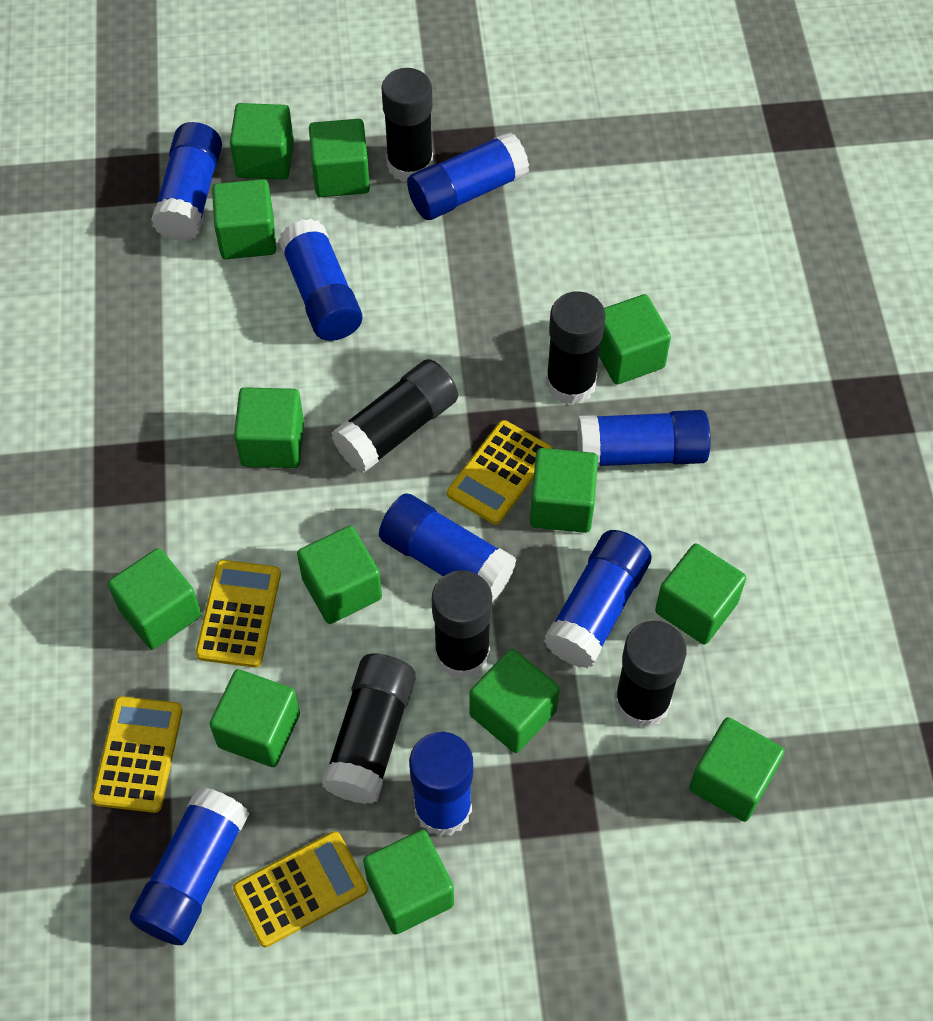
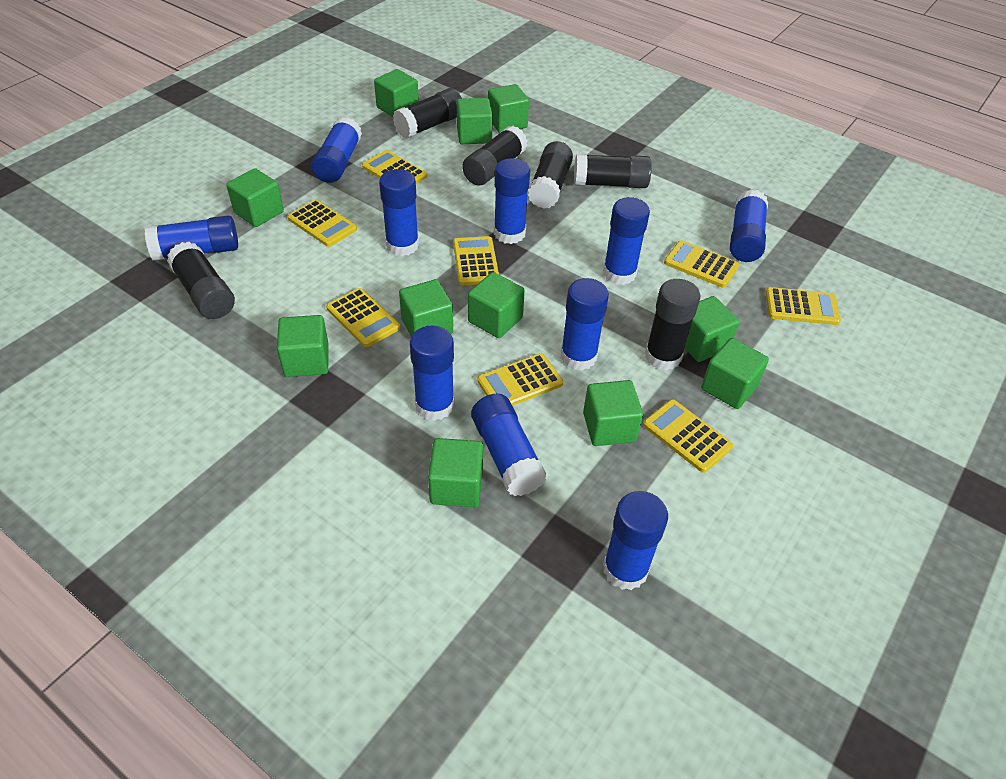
blue glue stick: 8 -> 10
green cube: 13 -> 11
yellow calculator: 4 -> 8

